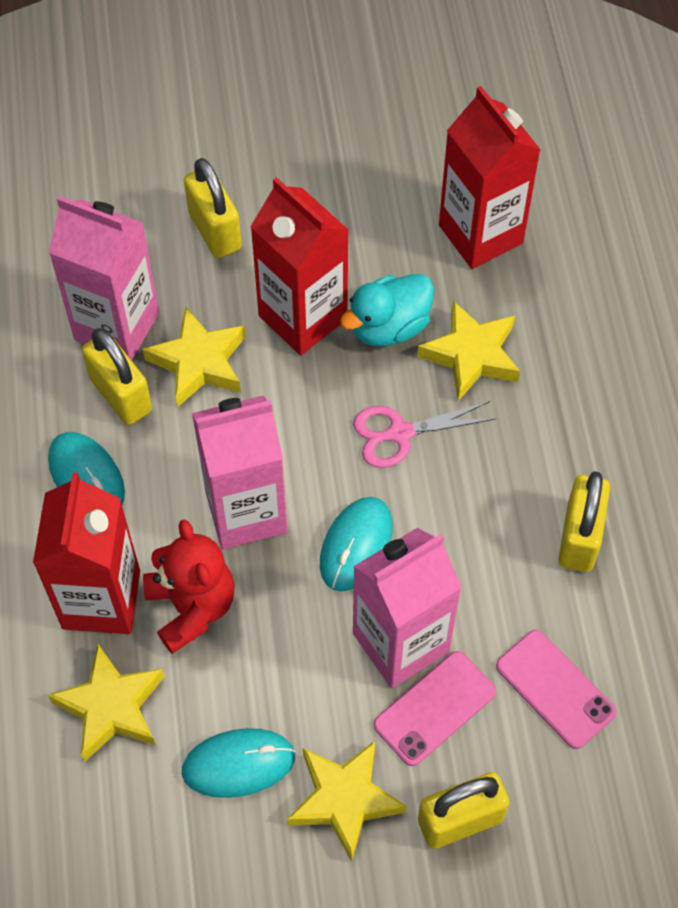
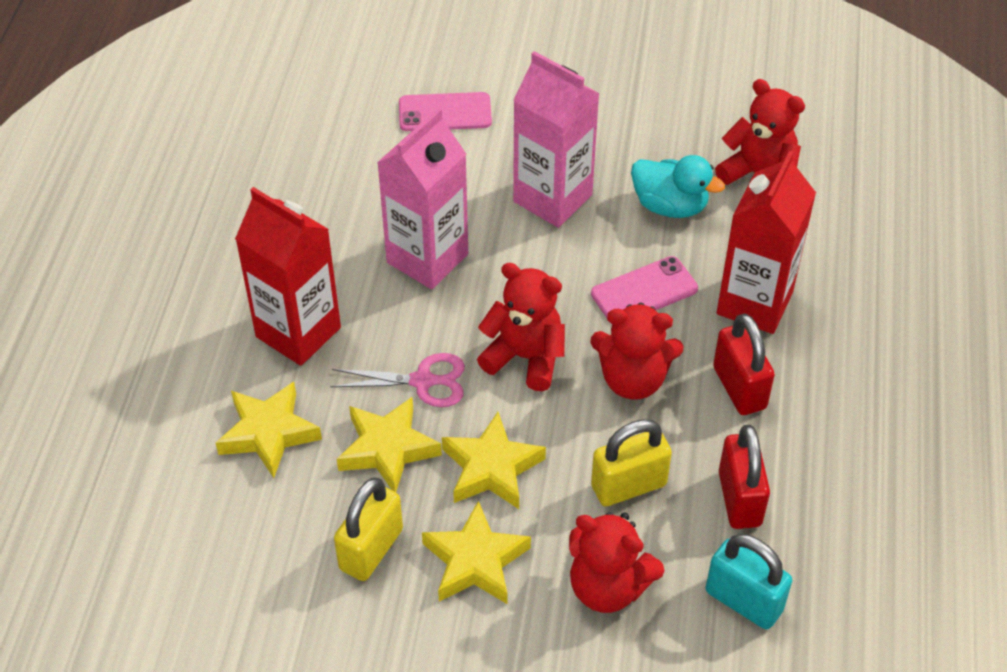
pink carton: 3 -> 2
red carton: 3 -> 2
red padlock: 0 -> 2
red teddy bear: 1 -> 4
turquoise mouse: 3 -> 0
turquoise padlock: 0 -> 1
yellow padlock: 4 -> 2

